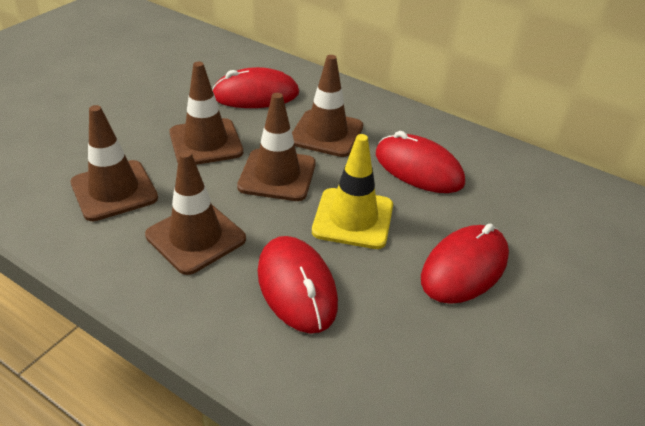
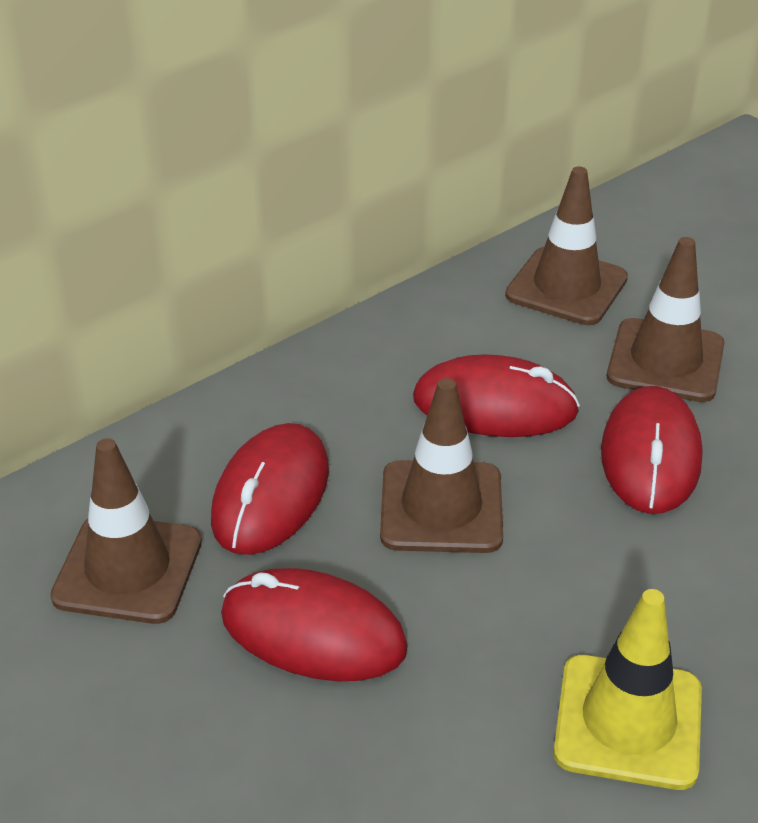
brown traffic cone: 5 -> 4

